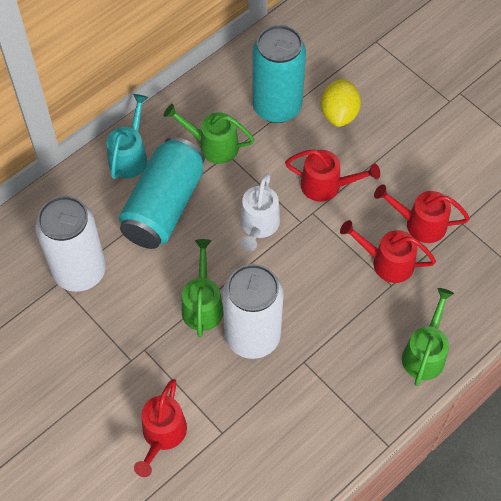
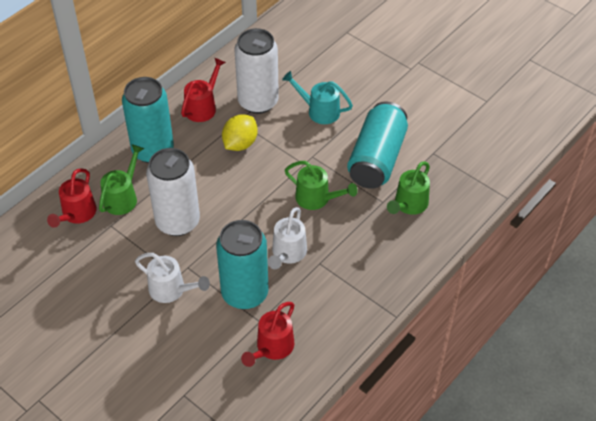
red watering can: 4 -> 3
turquoise can: 2 -> 3
white watering can: 1 -> 2

